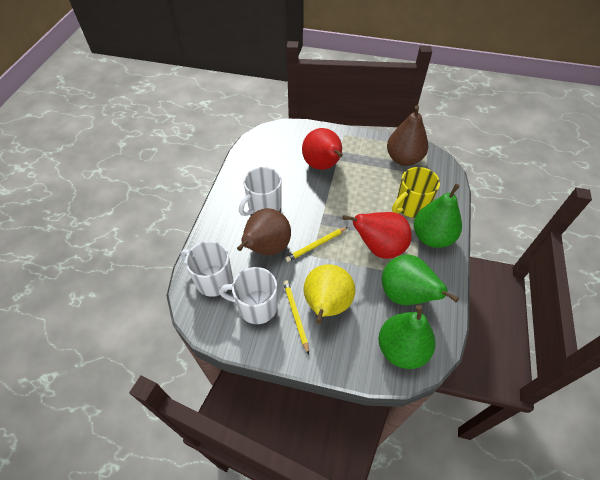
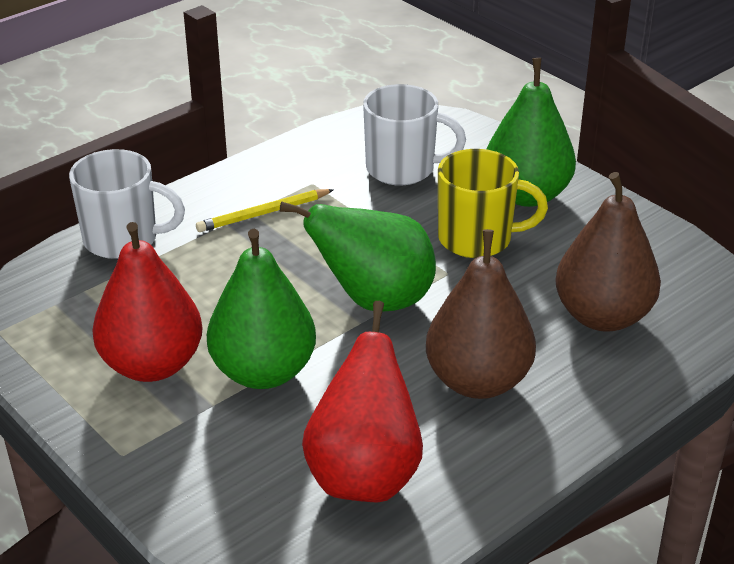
white mug: 3 -> 2
yellow pear: 1 -> 0
yellow pencil: 2 -> 1

